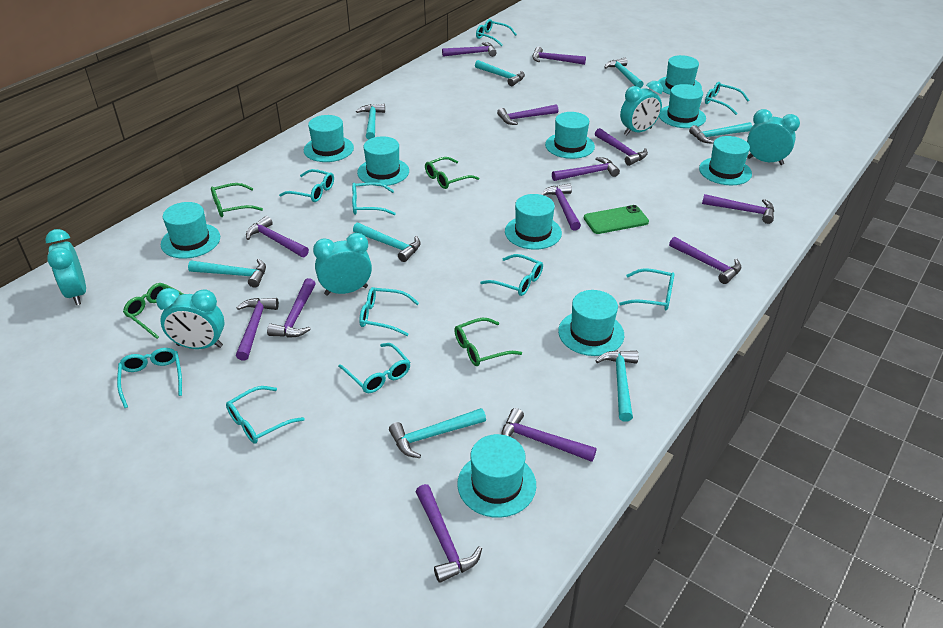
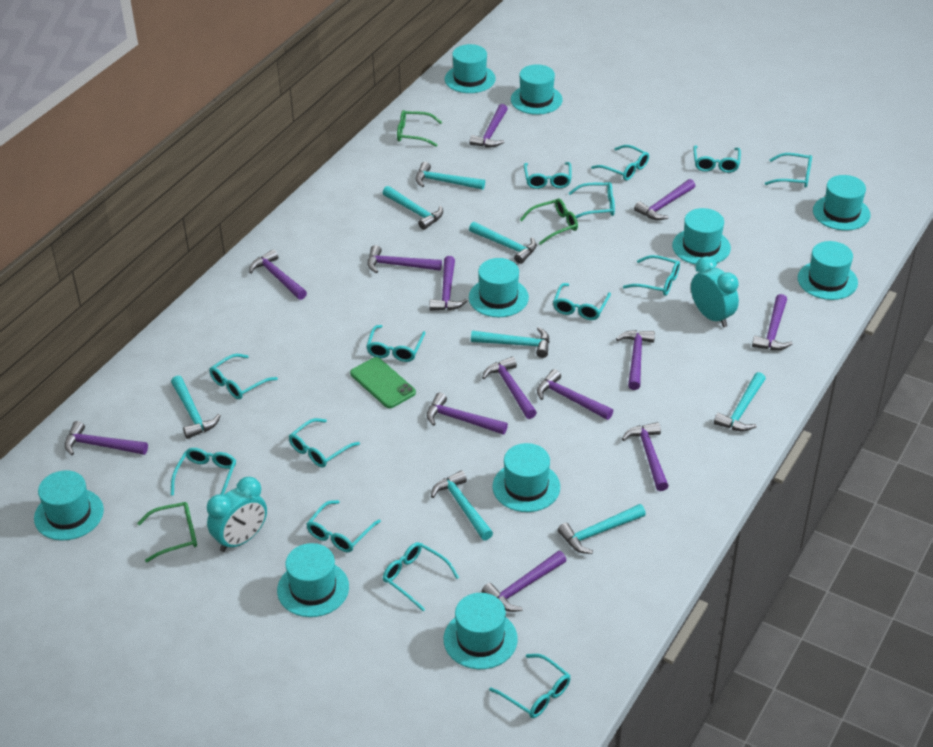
green glasses: 4 -> 3
turquoise clock: 5 -> 2
turquoise glasses: 10 -> 14

